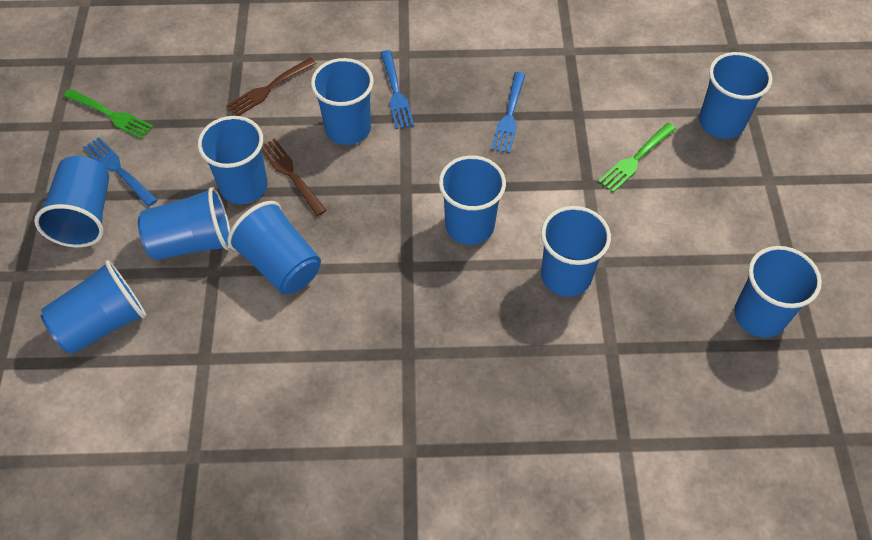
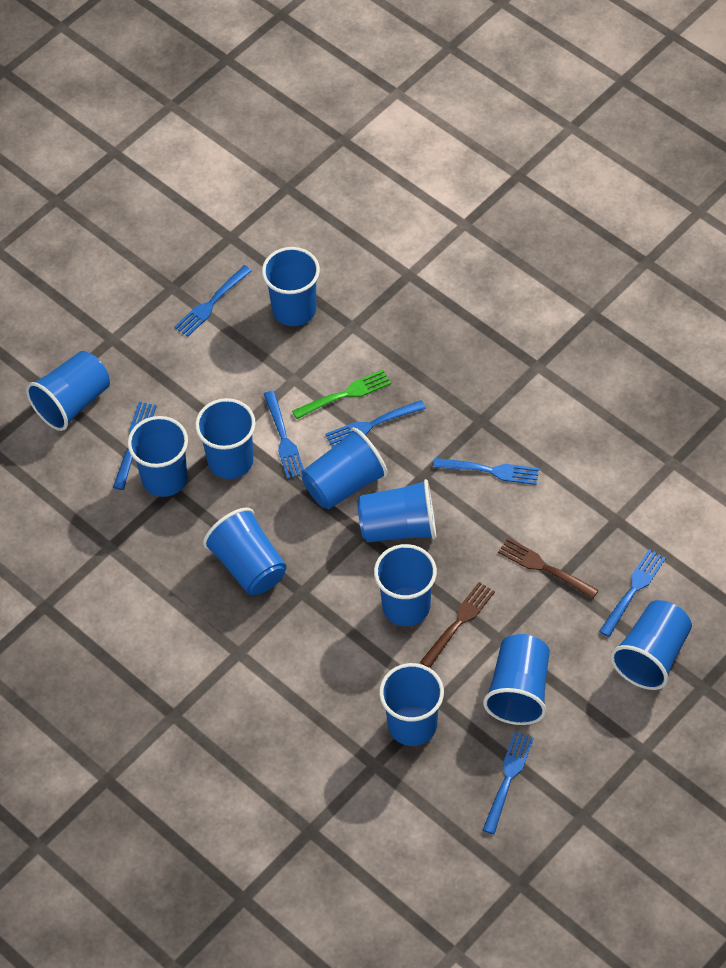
blue cup: 10 -> 11
blue fork: 3 -> 7
green fork: 2 -> 1

